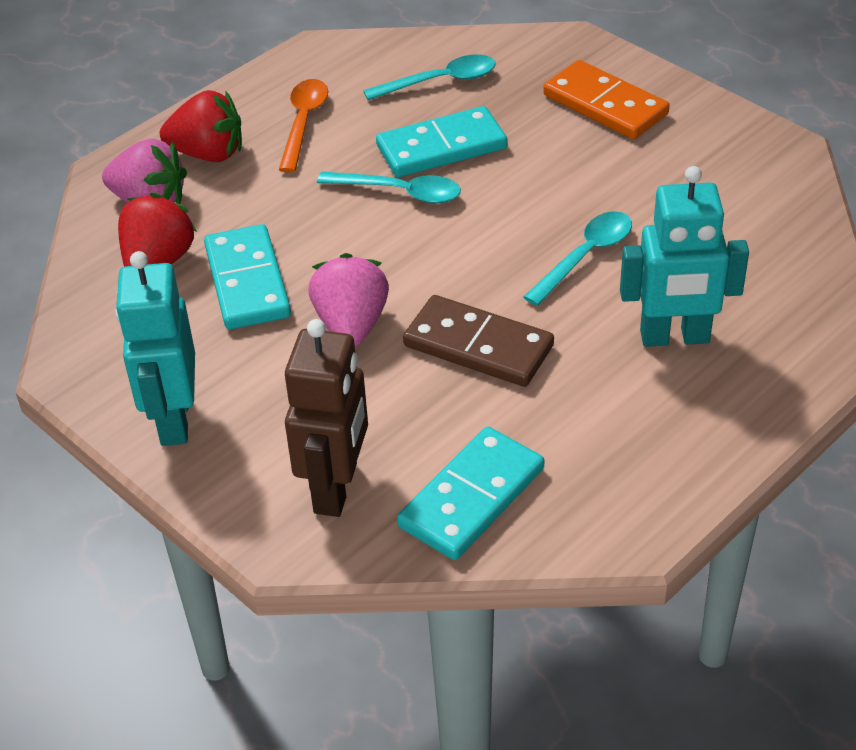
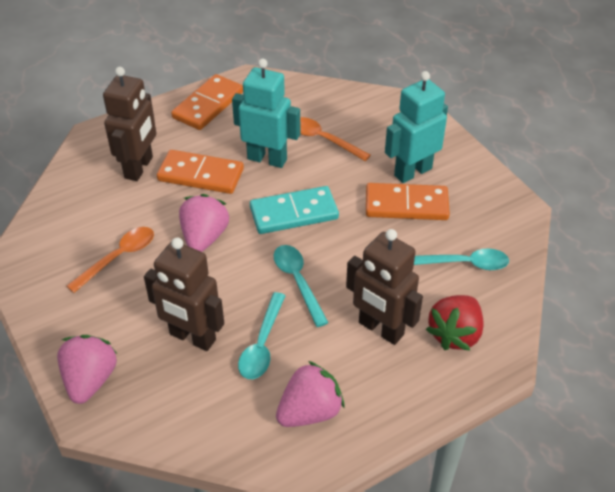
brown domino: 1 -> 0
brown robot: 1 -> 3
orange domino: 1 -> 3
orange spoon: 1 -> 2
pink strawberry: 2 -> 3
red strawberry: 2 -> 1
turquoise domino: 3 -> 1

